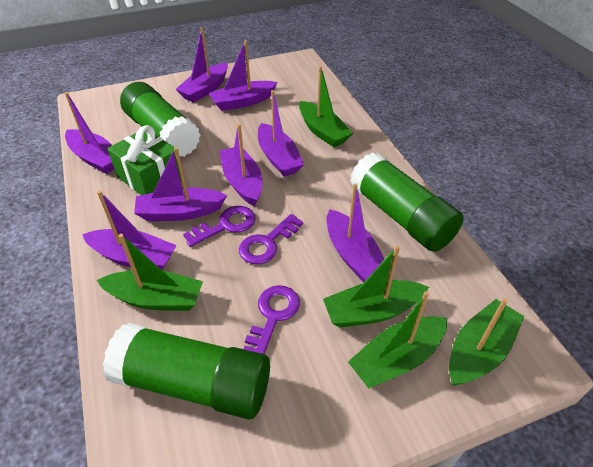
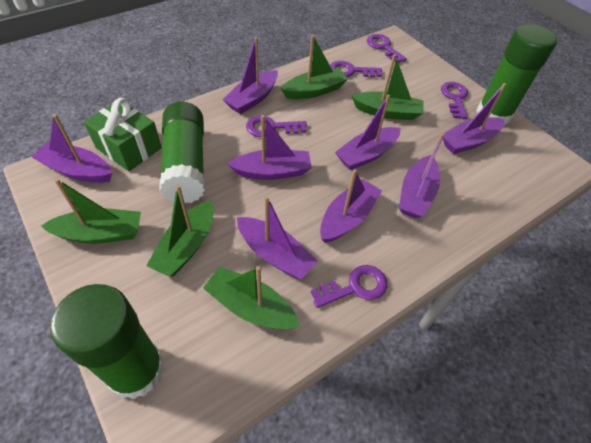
purple key: 3 -> 5

